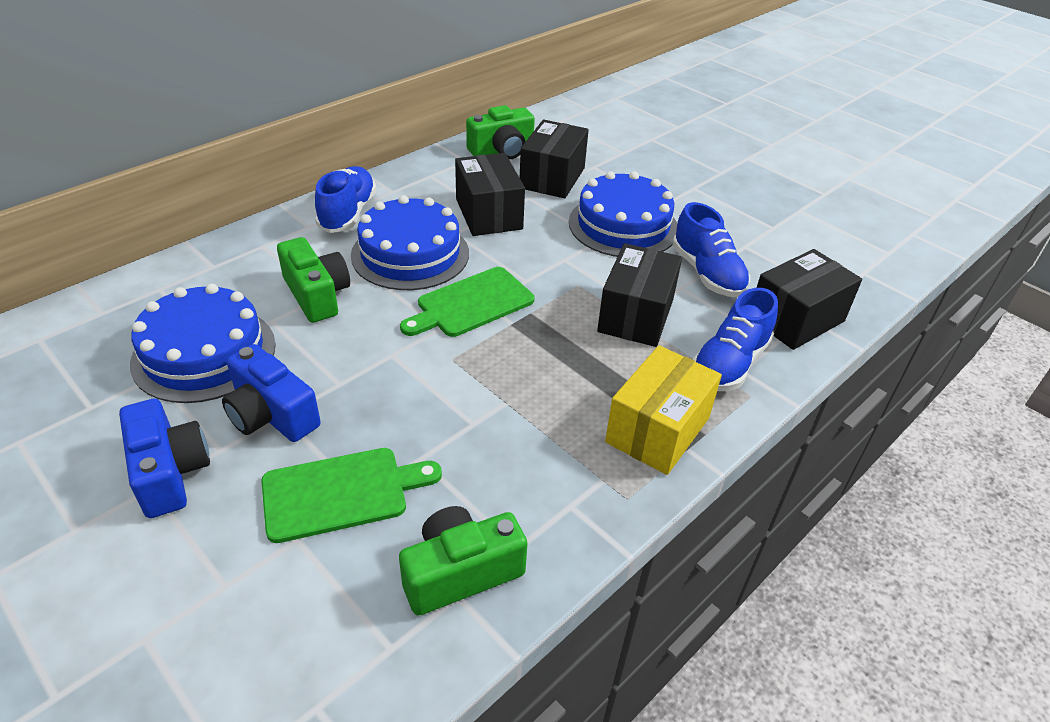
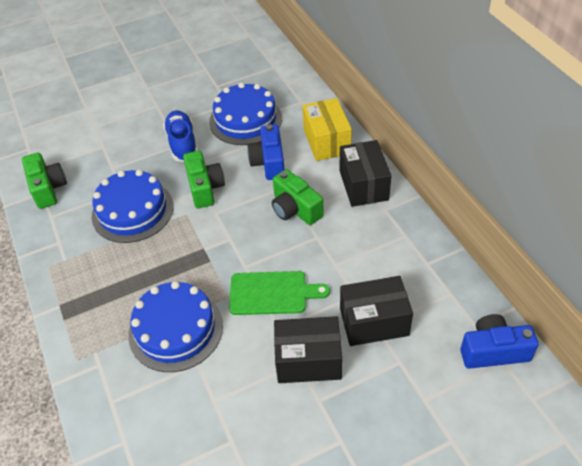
black box: 4 -> 3
blue shoe: 3 -> 1
green cutting board: 2 -> 1

